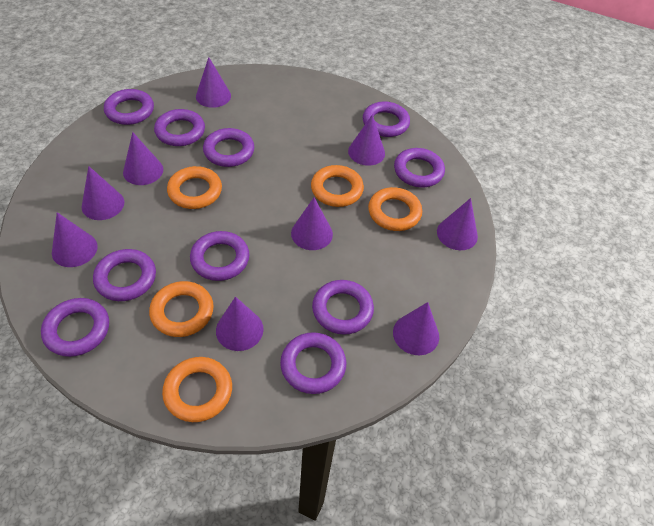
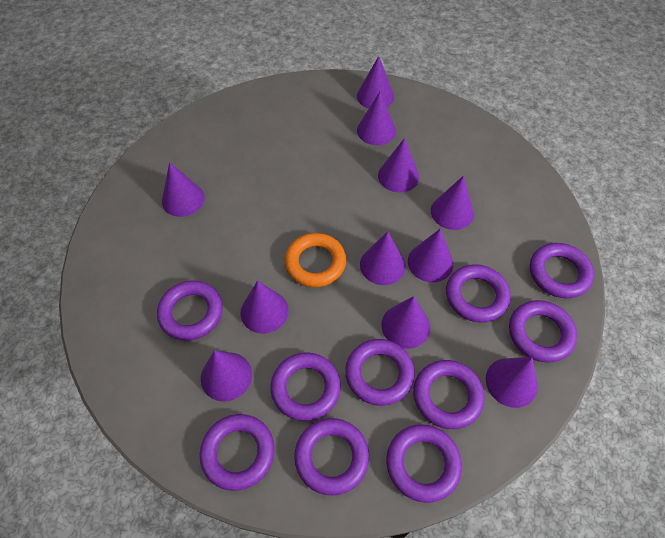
orange ring: 5 -> 1
purple cone: 9 -> 11

